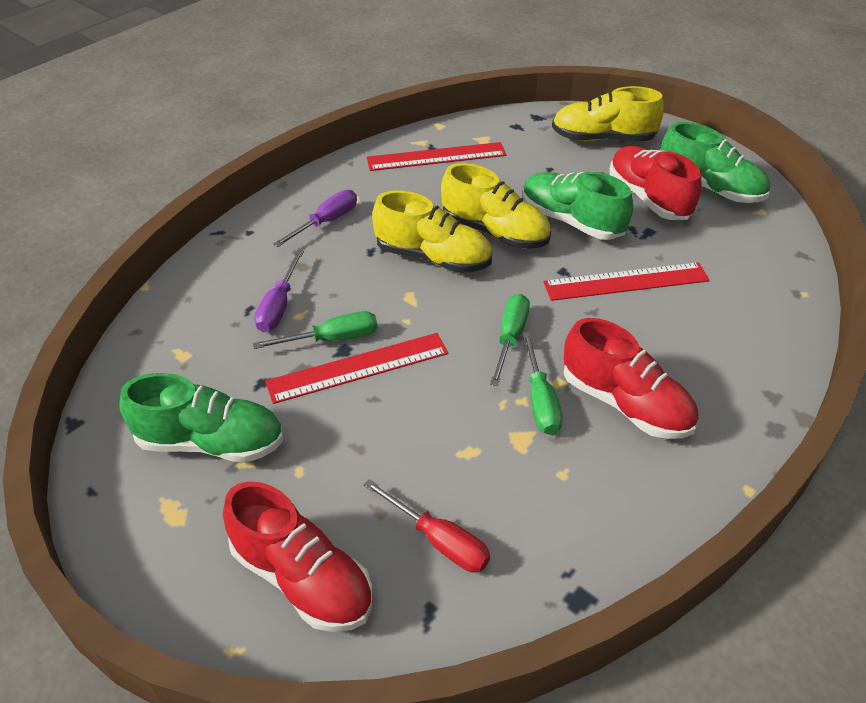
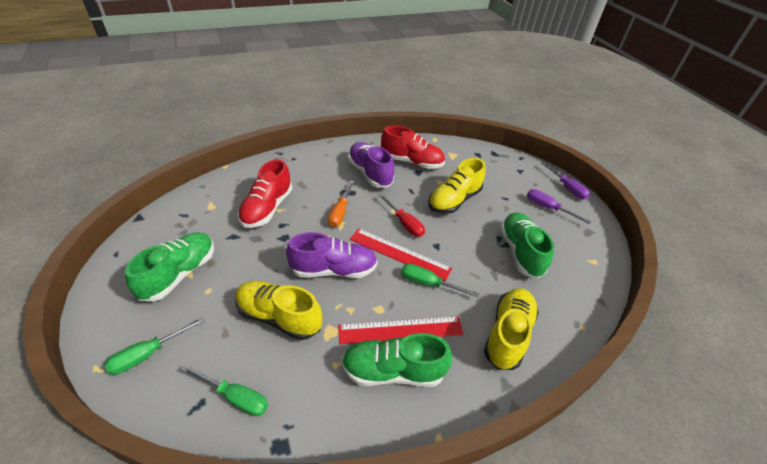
orange screwdriver: 0 -> 1
purple shoe: 0 -> 2
red ruler: 3 -> 2
red shoe: 3 -> 2

